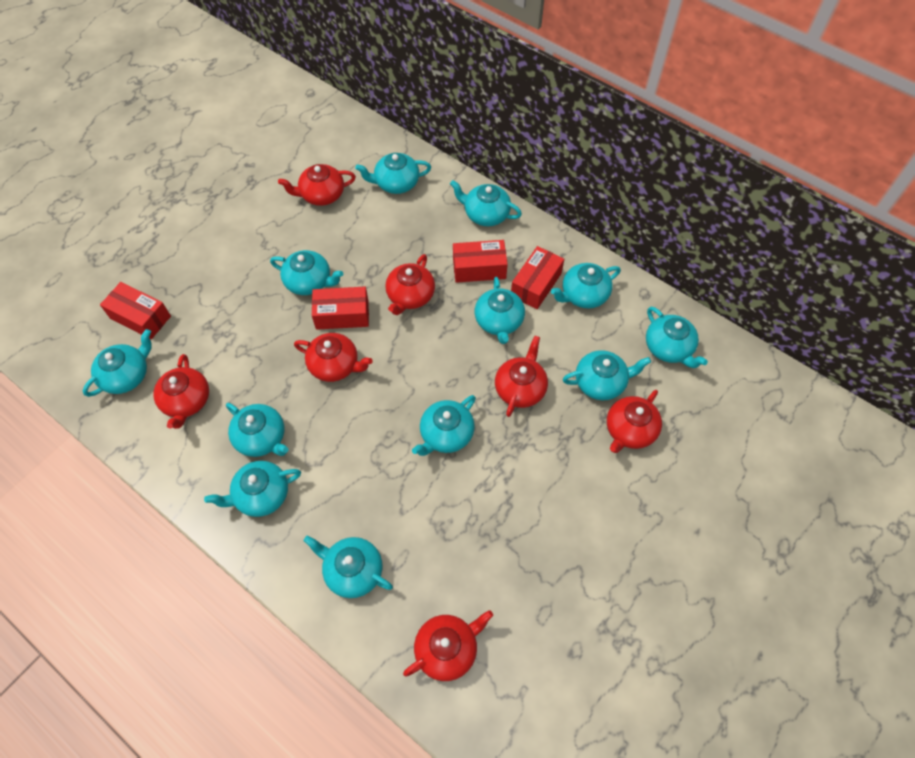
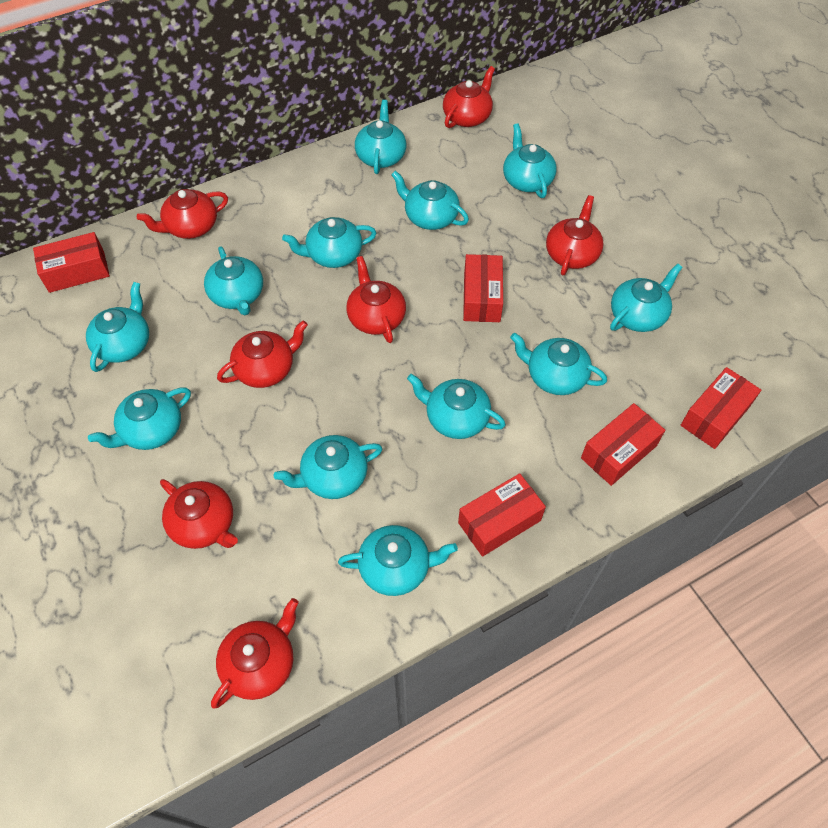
red box: 4 -> 5

